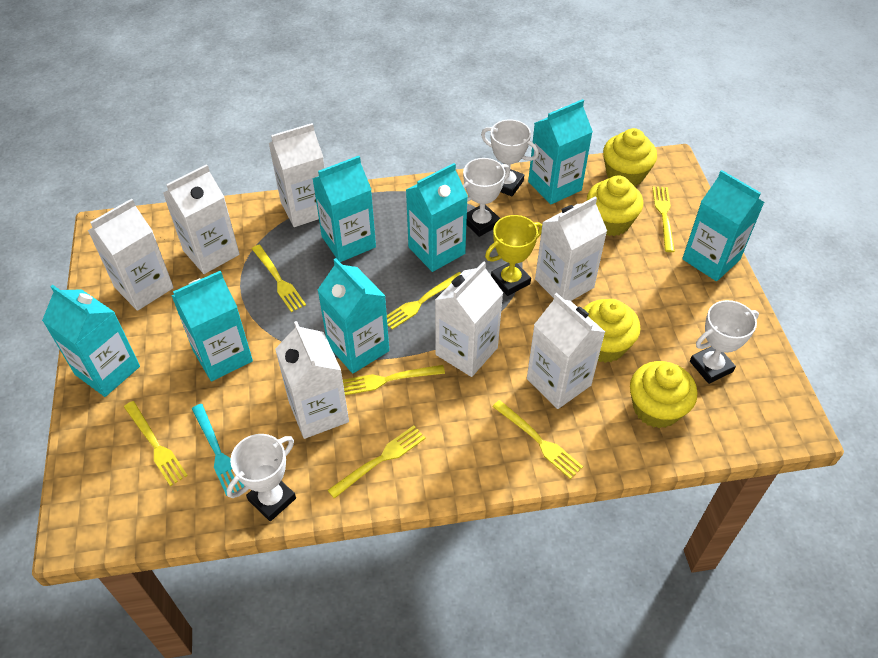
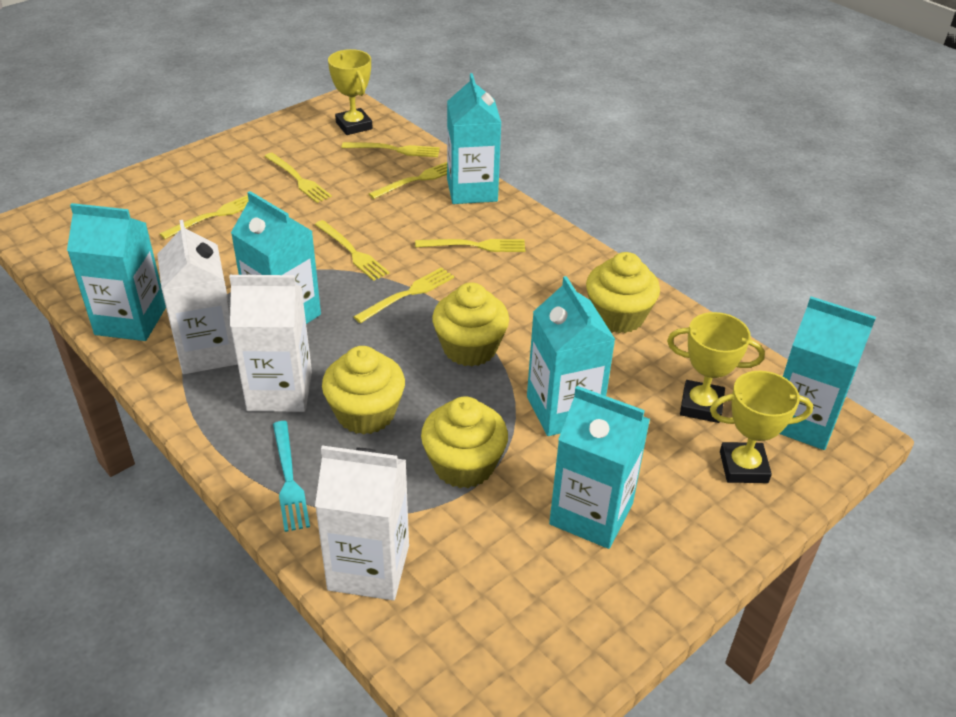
turquoise carton: 7 -> 6
white carton: 7 -> 3
white trophy: 4 -> 0
yellow trophy: 1 -> 3

